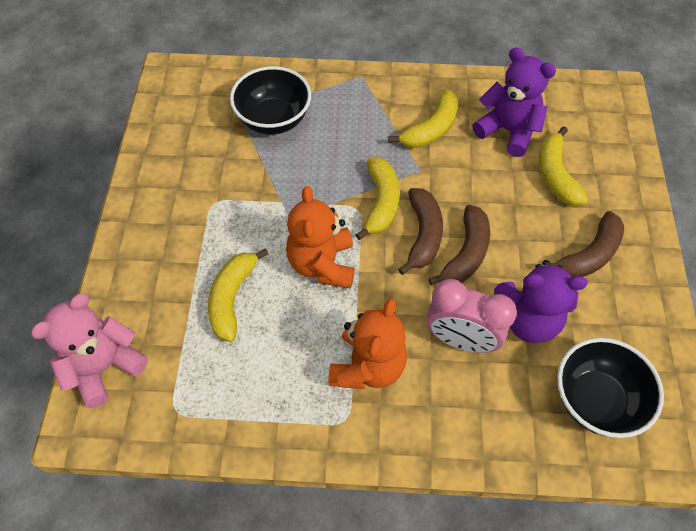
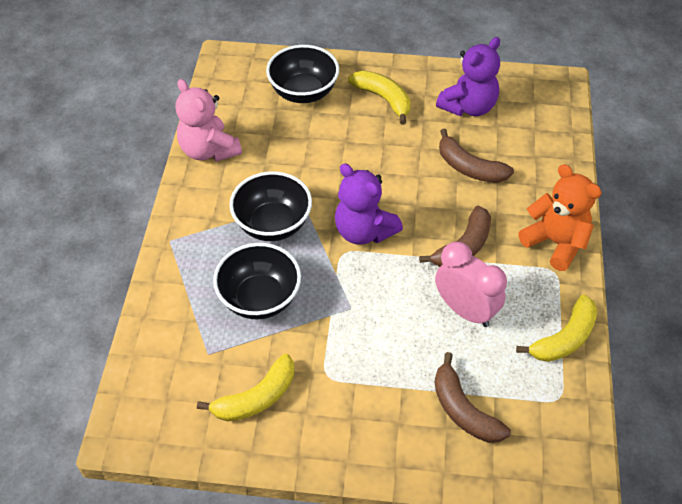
black bowl: 2 -> 3
orange teddy bear: 2 -> 1
yellow banana: 4 -> 3

